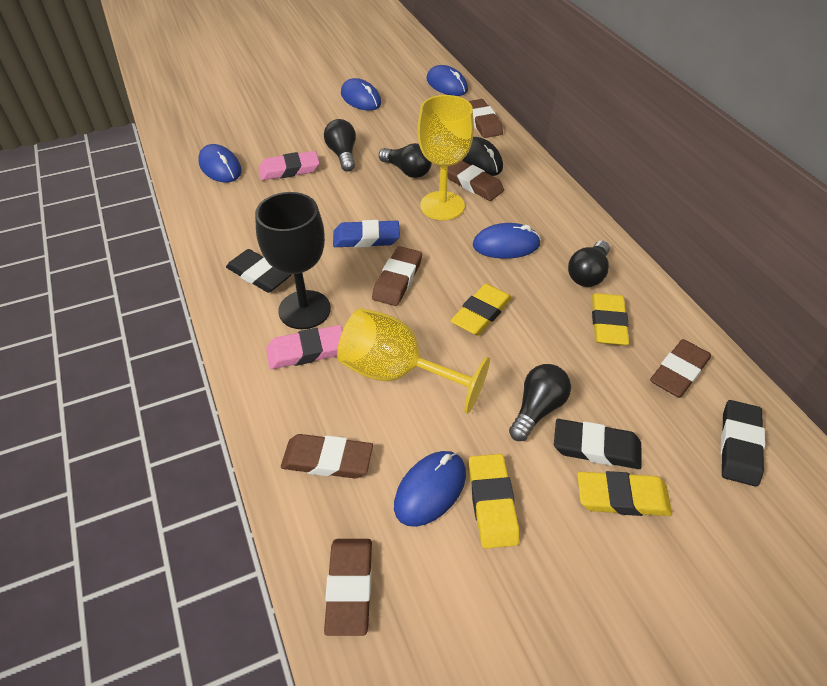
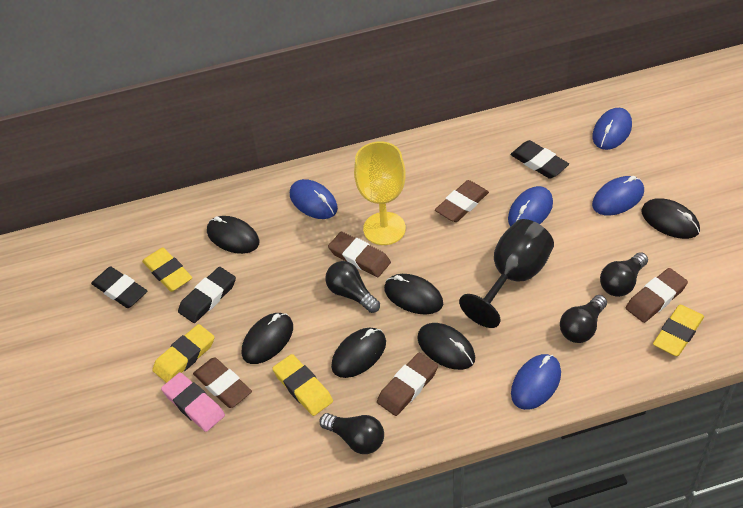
black mouse: 1 -> 6
blue eraser: 1 -> 0
brown eraser: 6 -> 5
pink eraser: 2 -> 1
yellow goblet: 2 -> 1

